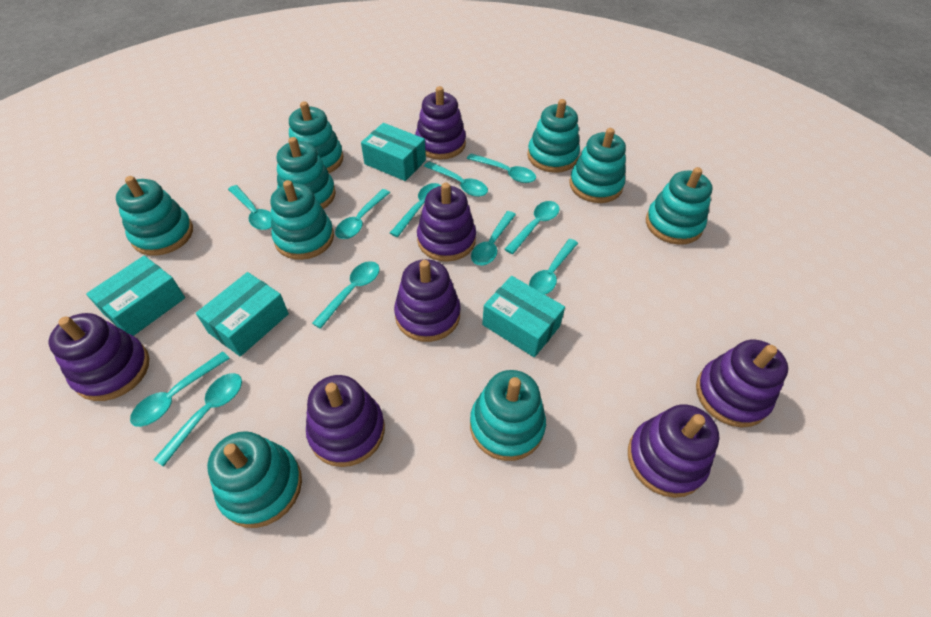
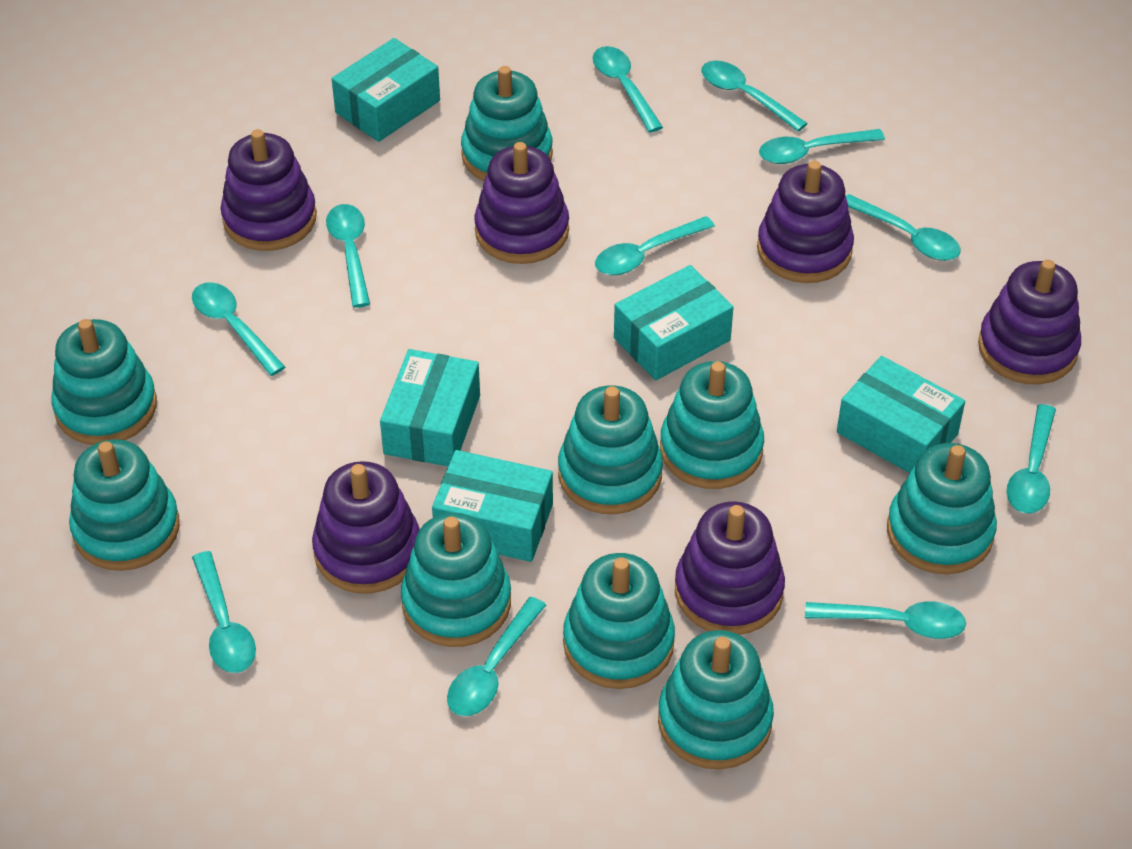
purple stacking toy: 7 -> 6
turquoise box: 4 -> 5

